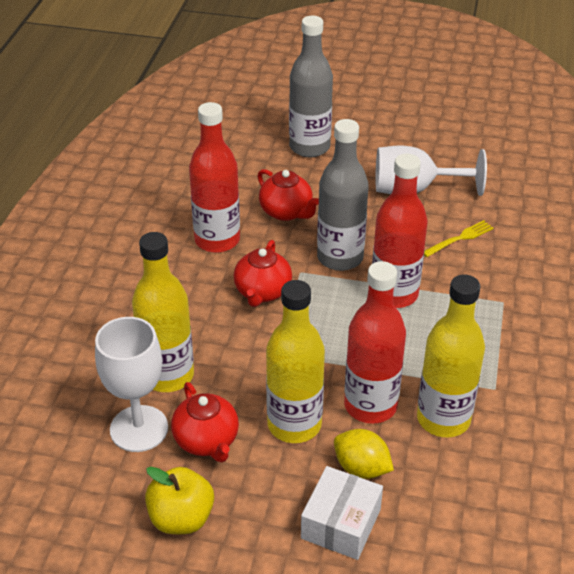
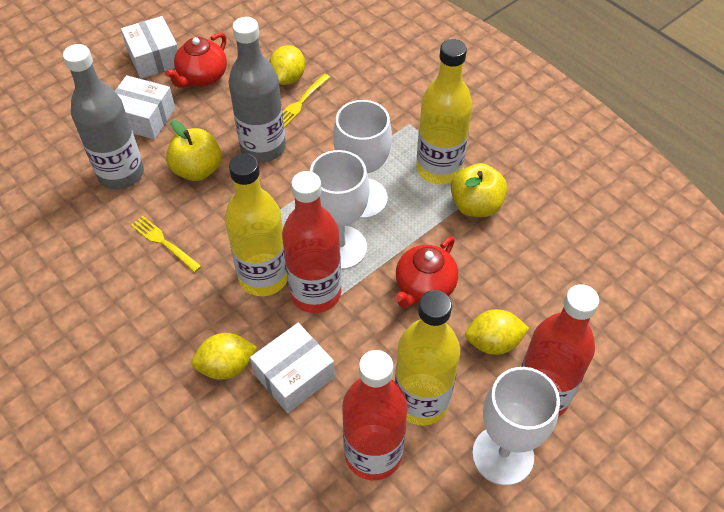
red teapot: 3 -> 2
white box: 1 -> 3
white goblet: 2 -> 3
yellow apple: 1 -> 2
yellow fork: 1 -> 2
yellow lemon: 1 -> 3

